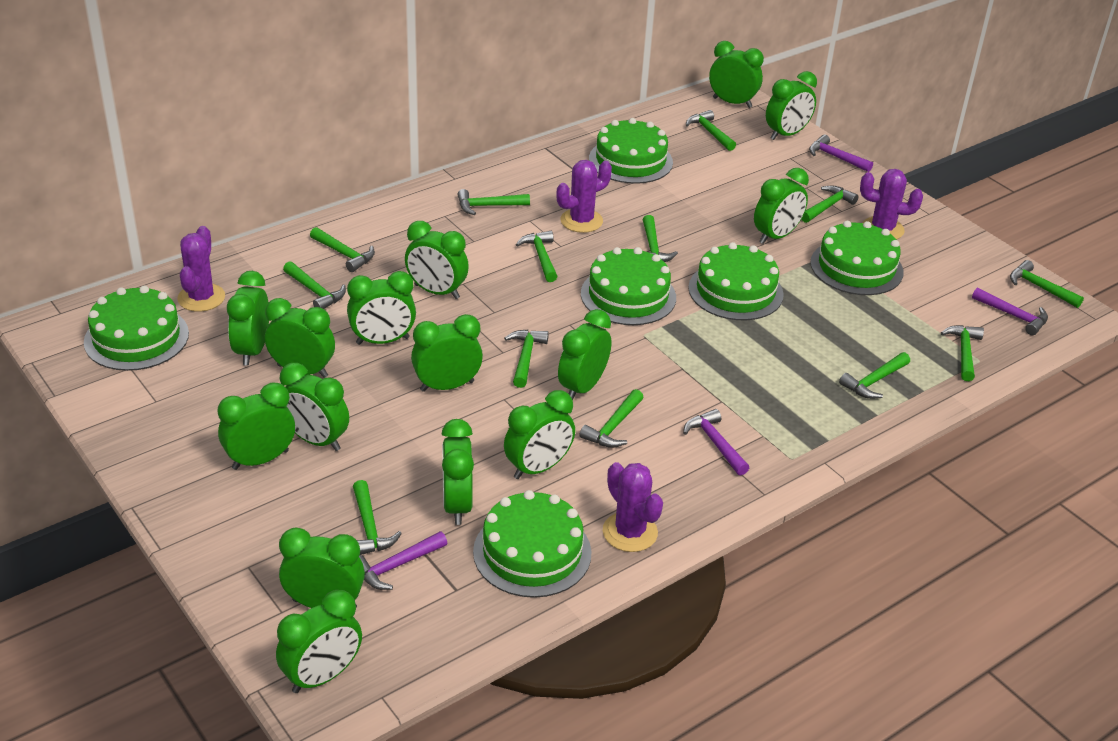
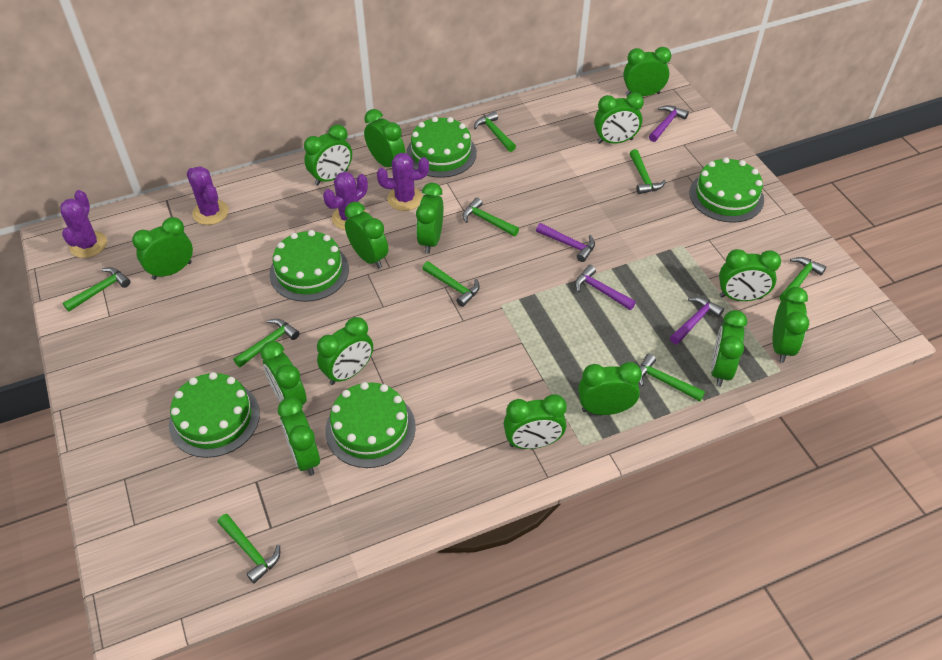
green cake: 6 -> 5
green hammer: 13 -> 9

